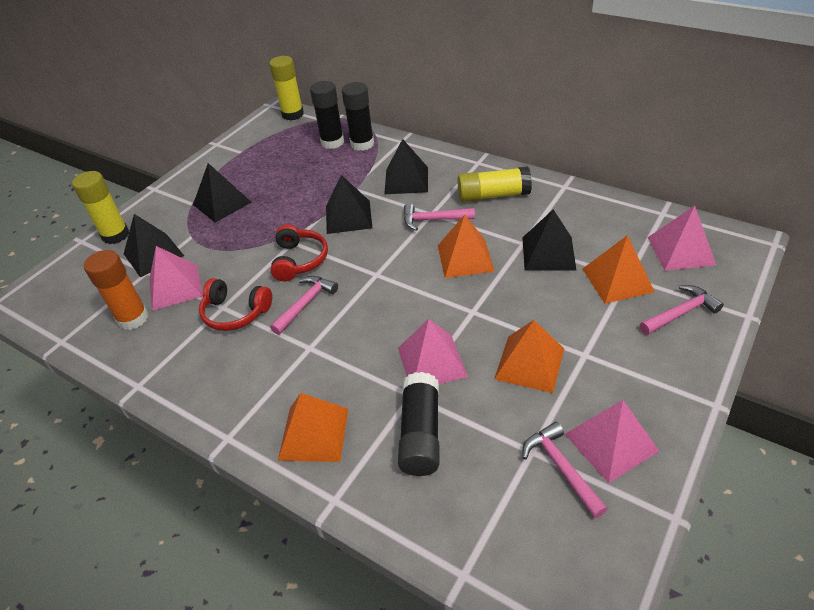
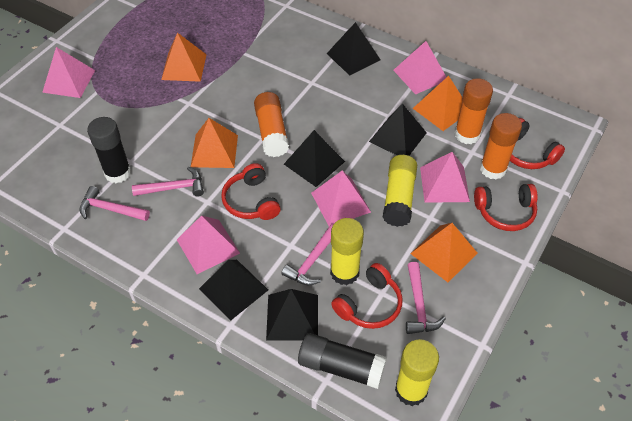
black glue stick: 3 -> 2
orange glue stick: 1 -> 3
pink pyramid: 4 -> 5
red headphones: 2 -> 4

